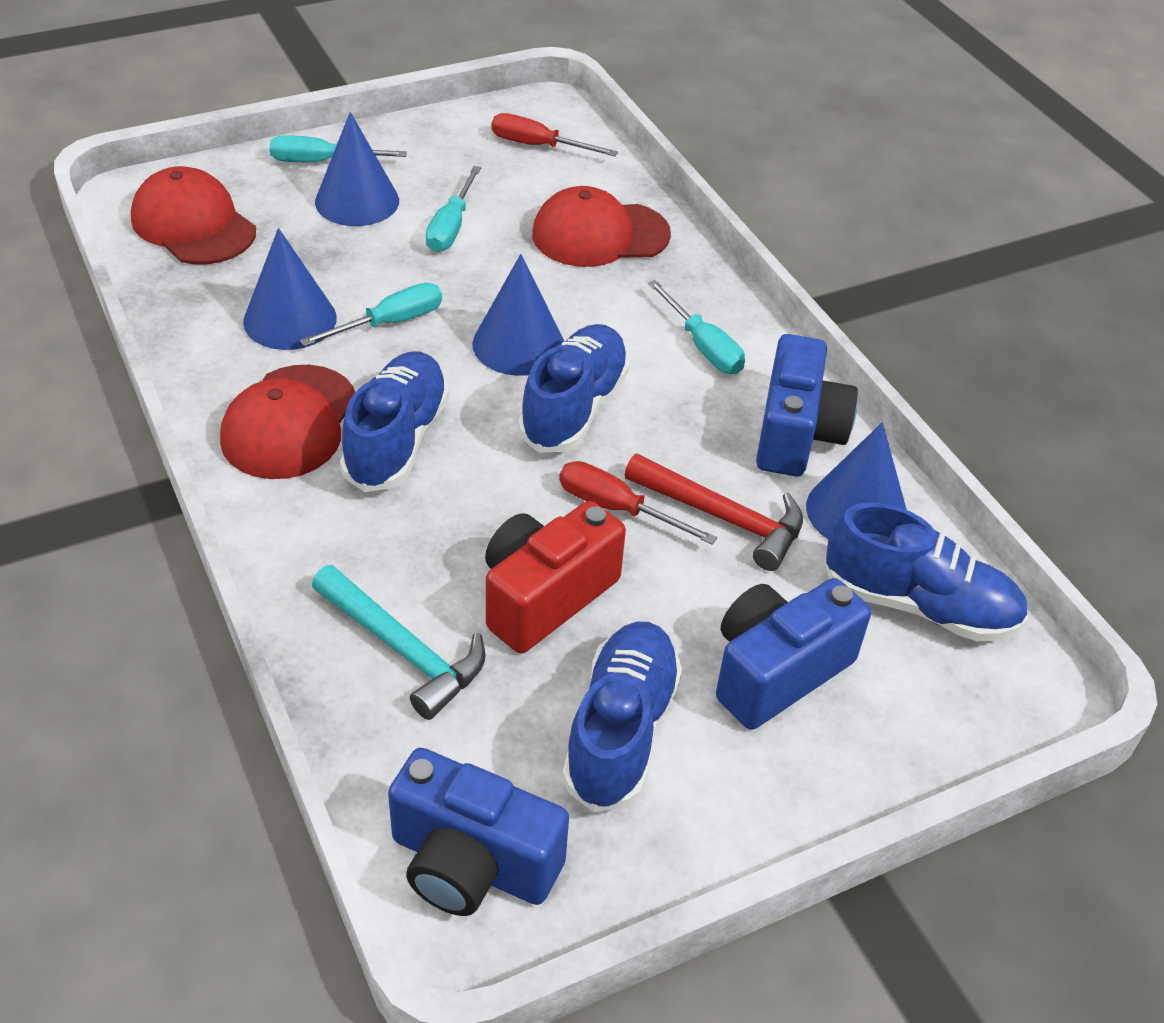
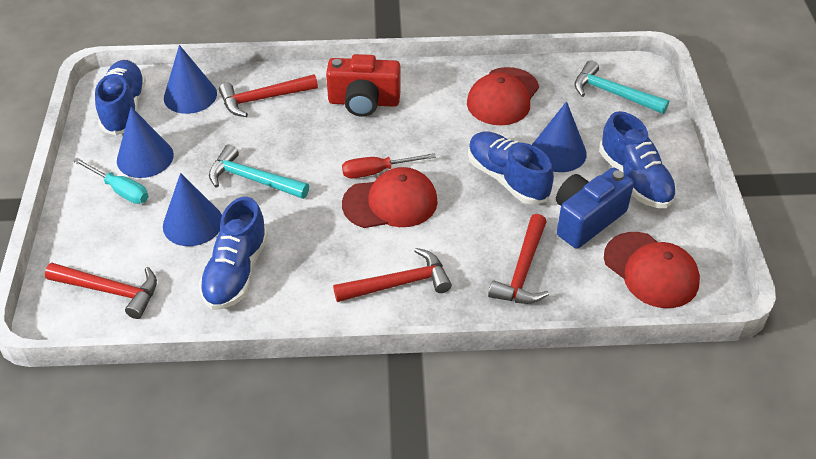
blue camera: 3 -> 1
red hammer: 1 -> 4
red screwdriver: 2 -> 1
turquoise hammer: 1 -> 2
turquoise screwdriver: 4 -> 1

